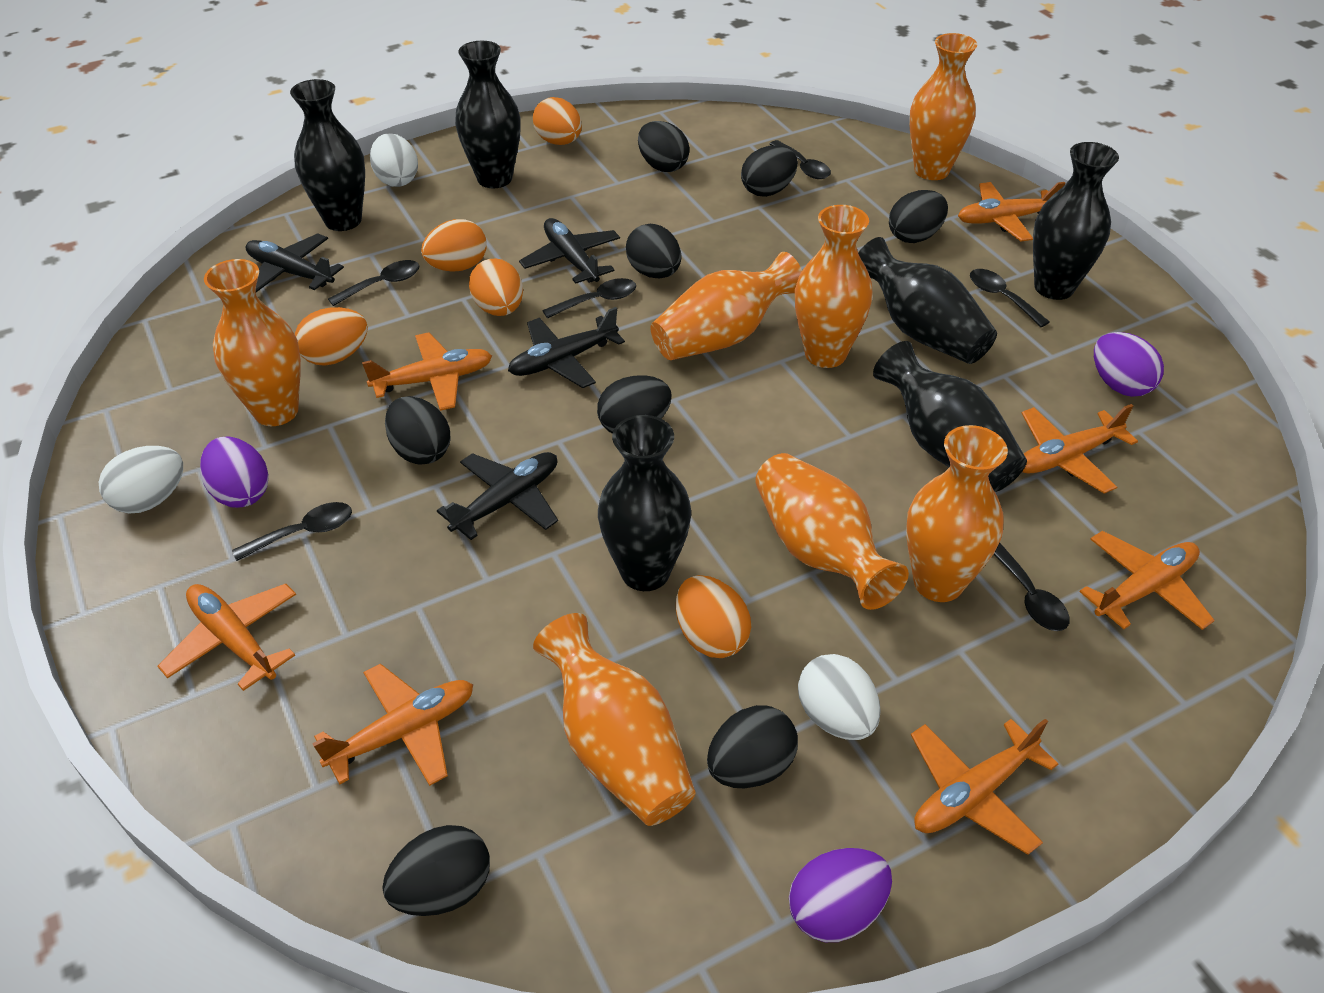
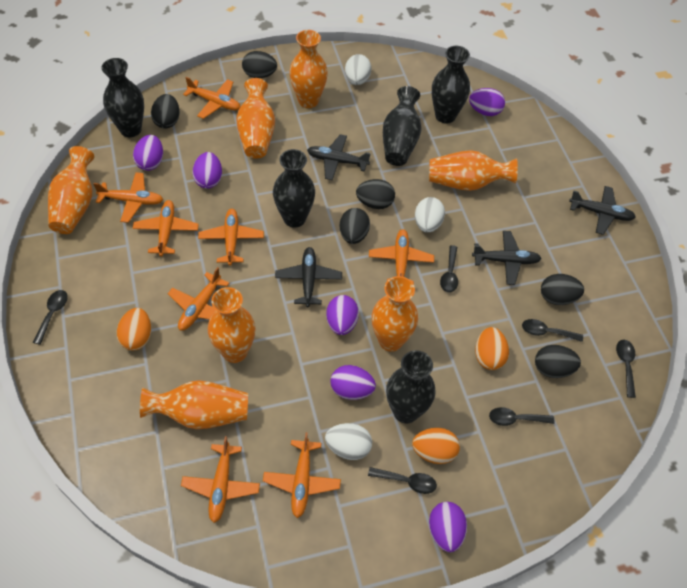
black egg: 8 -> 6
black vase: 6 -> 5
orange egg: 5 -> 3
orange plane: 7 -> 8
purple egg: 3 -> 6

